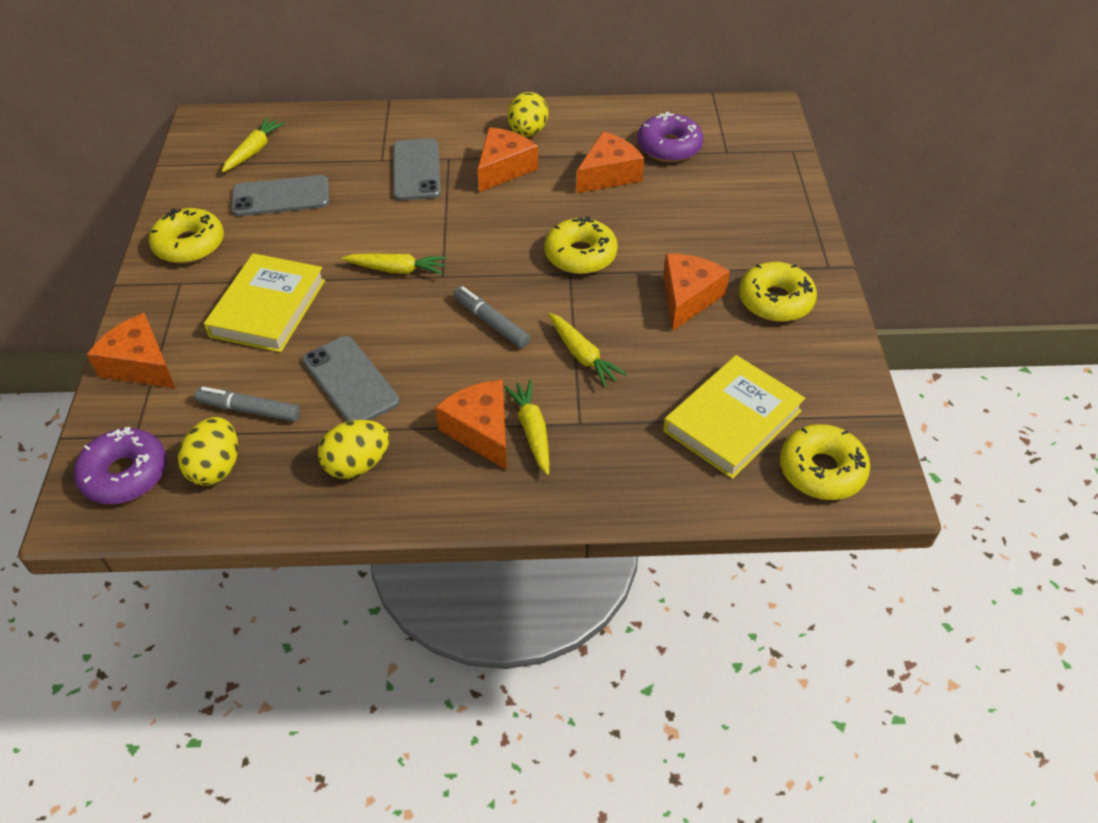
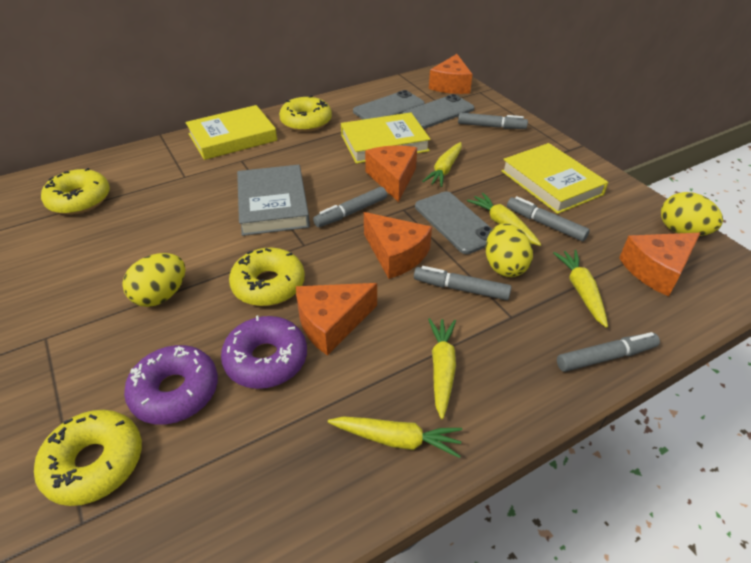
grey book: 0 -> 1
grey marker: 2 -> 5
yellow book: 2 -> 3
yellow carrot: 4 -> 5

